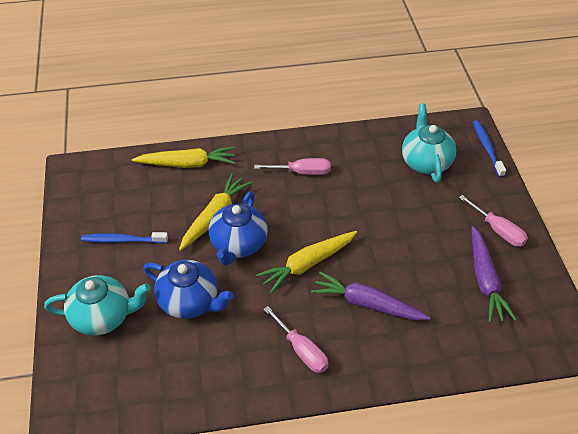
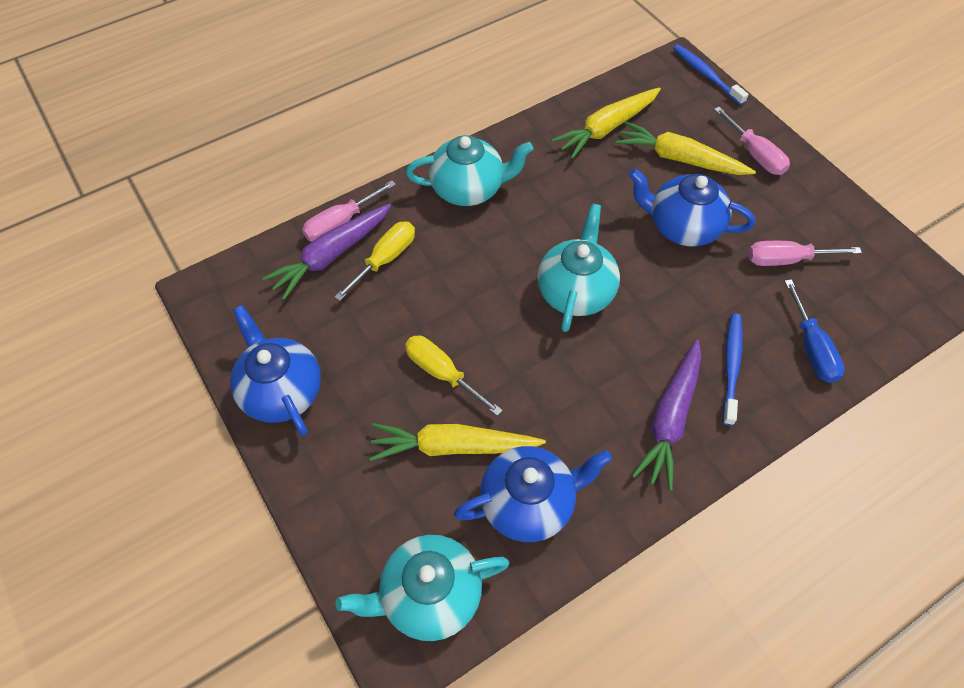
blue screwdriver: 0 -> 1
blue teapot: 2 -> 3
turquoise teapot: 2 -> 3
yellow screwdriver: 0 -> 2

